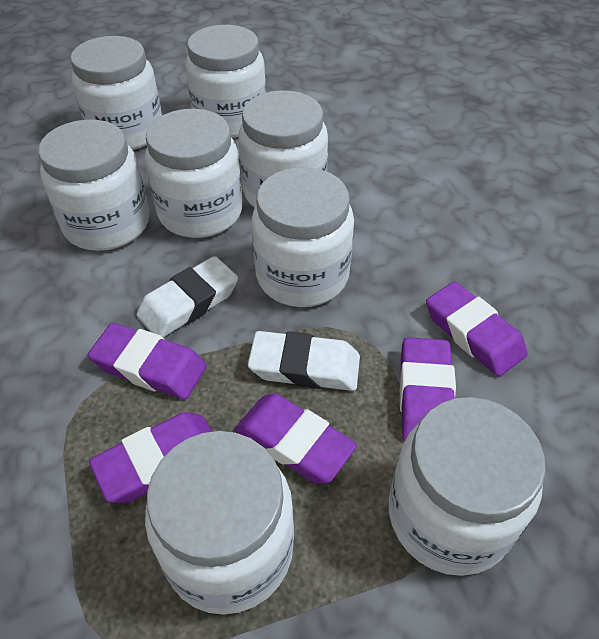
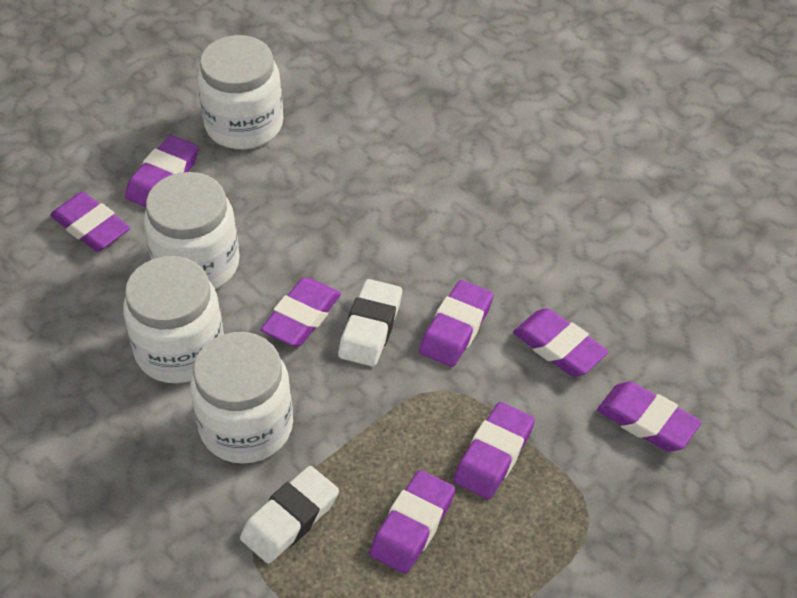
purple eraser: 5 -> 8
white jar: 8 -> 4

